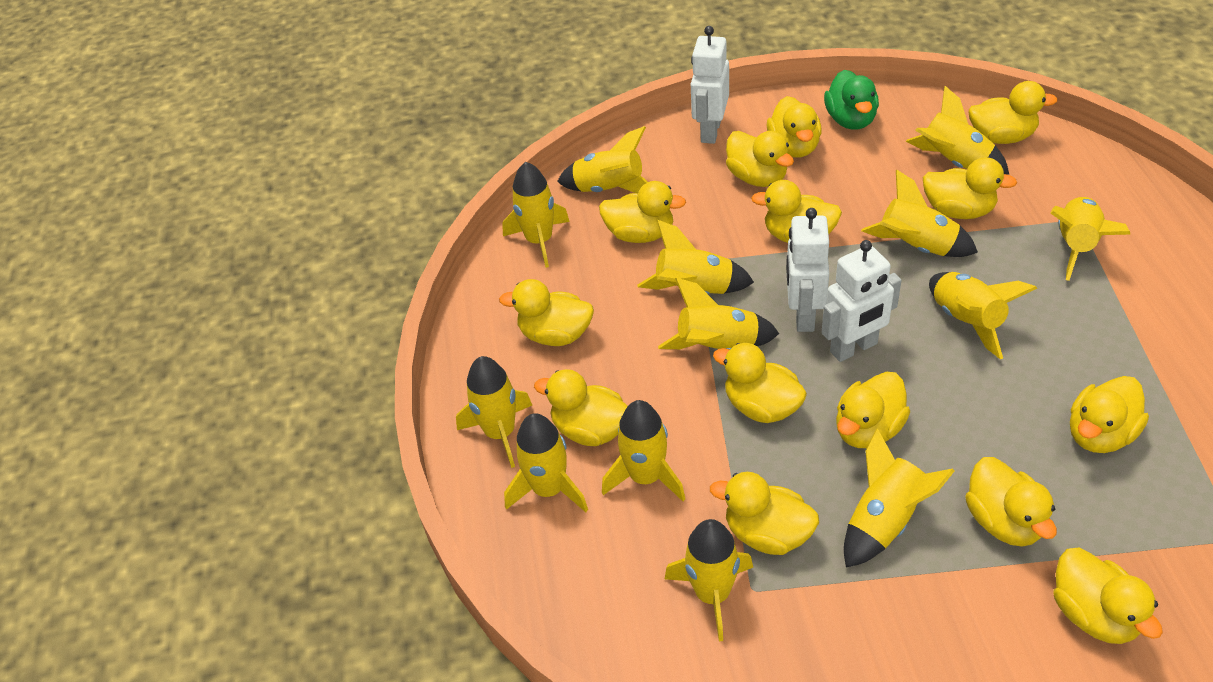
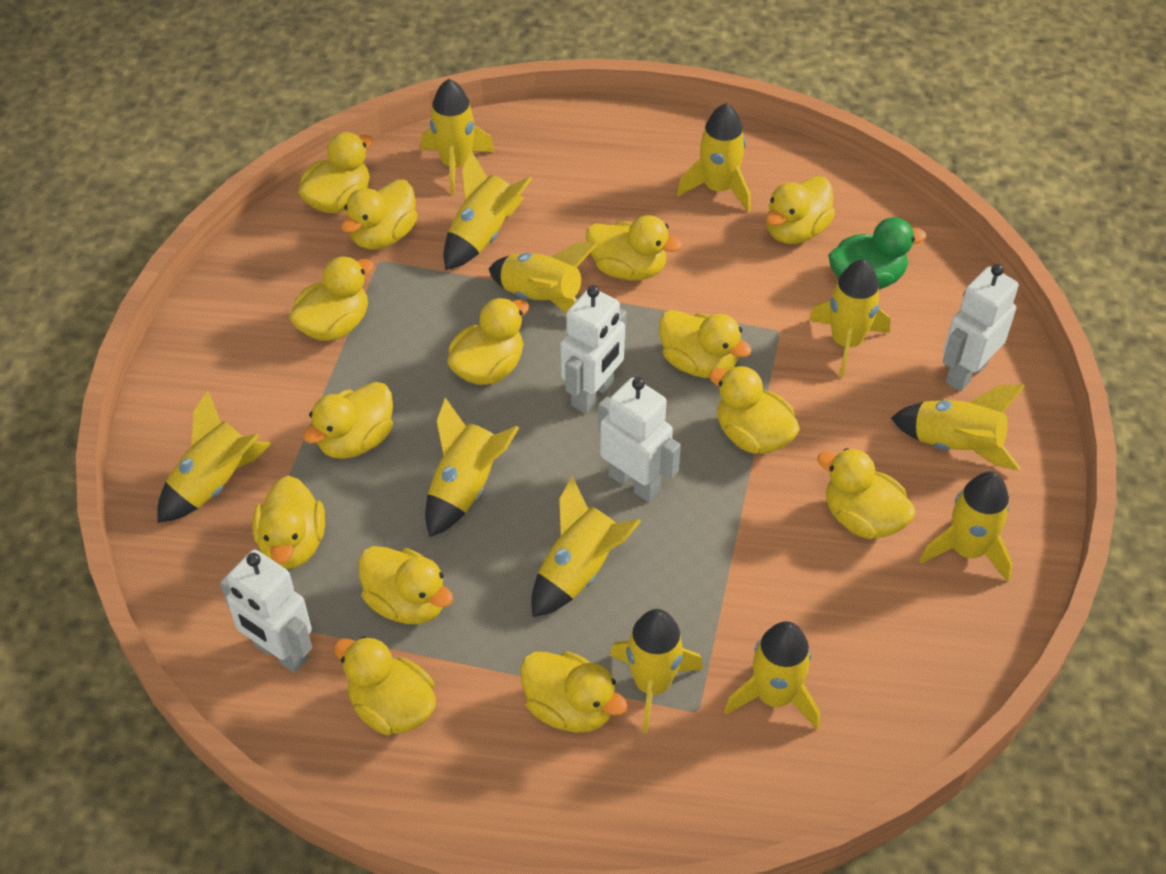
white robot: 3 -> 4
yellow rocket: 13 -> 12

